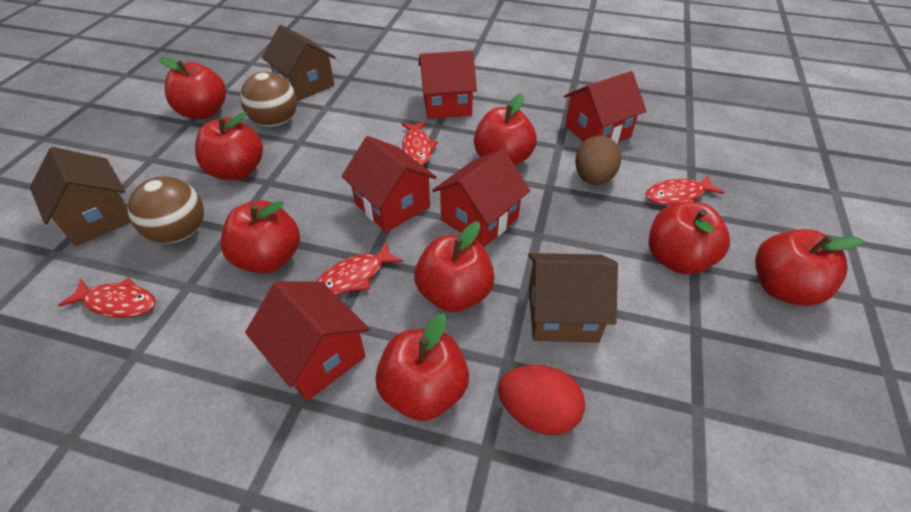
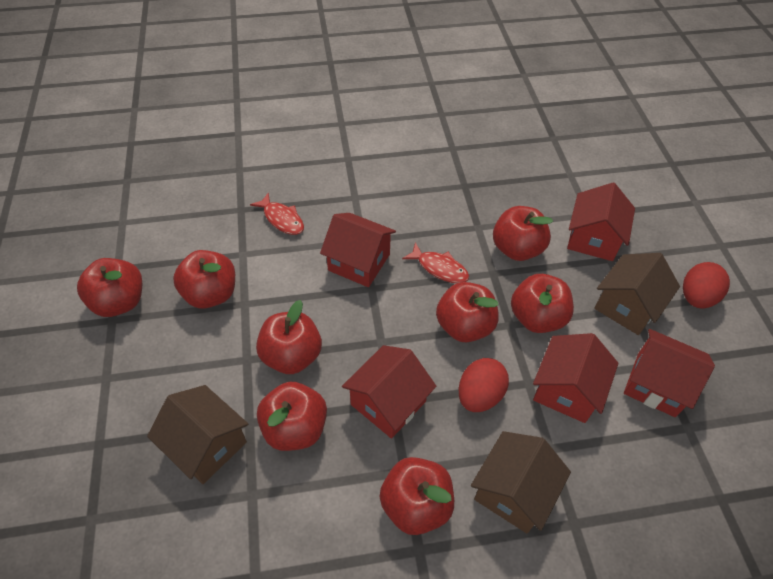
brown ball: 2 -> 0
brown egg: 1 -> 0
red egg: 1 -> 2
red fish: 4 -> 2

